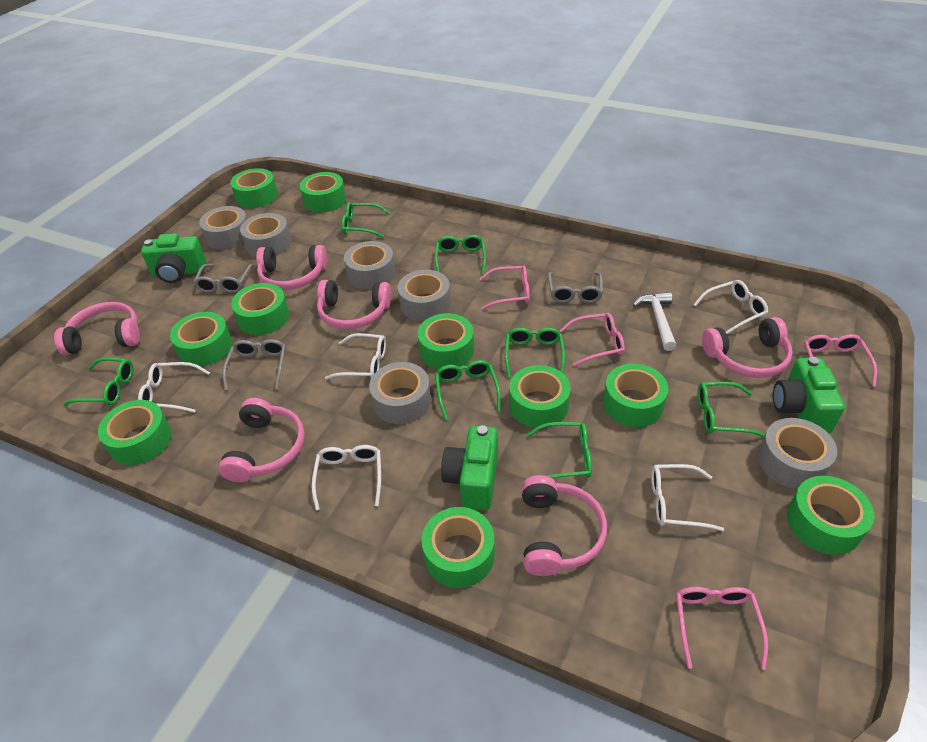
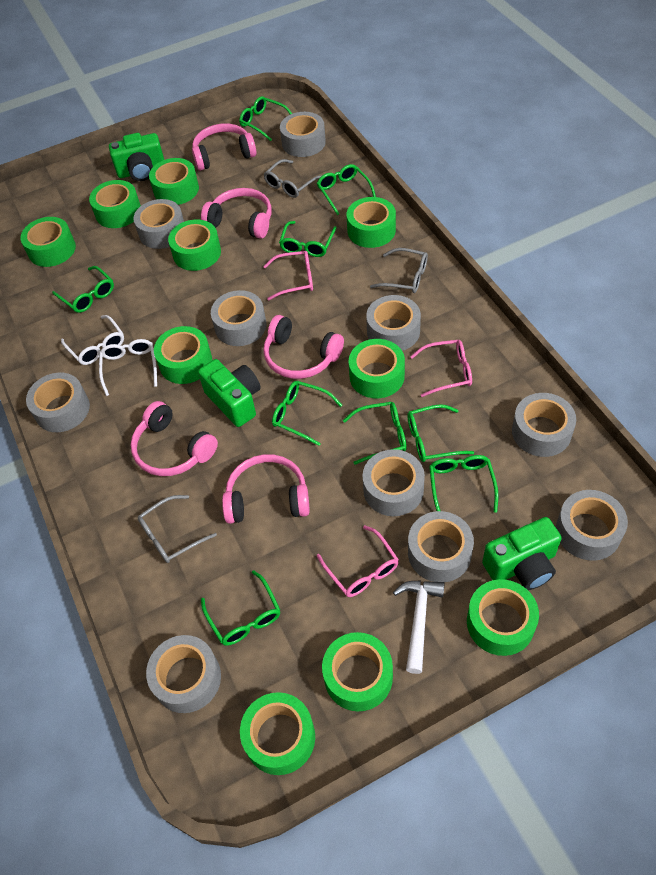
green glasses: 7 -> 9
grey tape: 6 -> 10
pink glasses: 4 -> 3
pink headphones: 6 -> 5
white glasses: 5 -> 2

